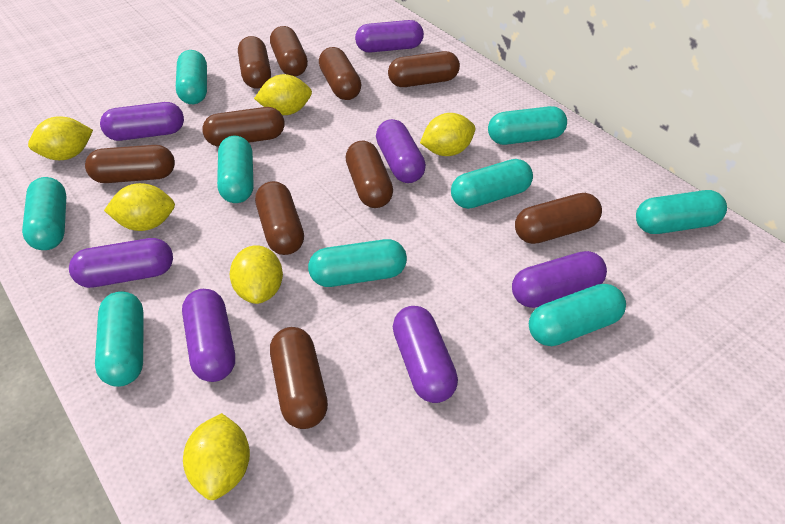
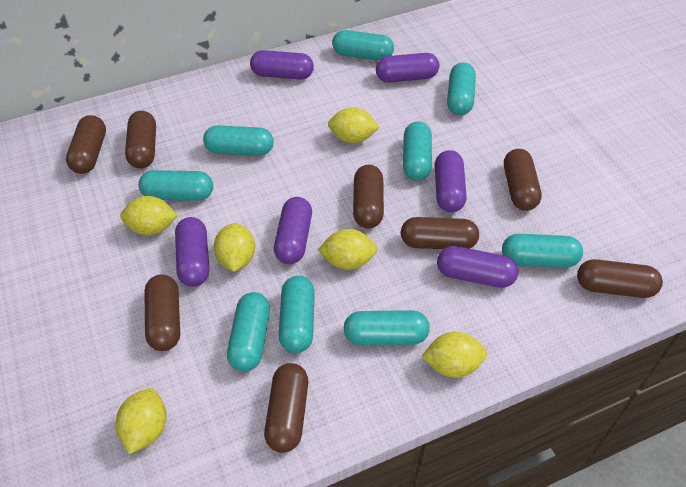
brown capsule: 10 -> 8
purple capsule: 7 -> 6

